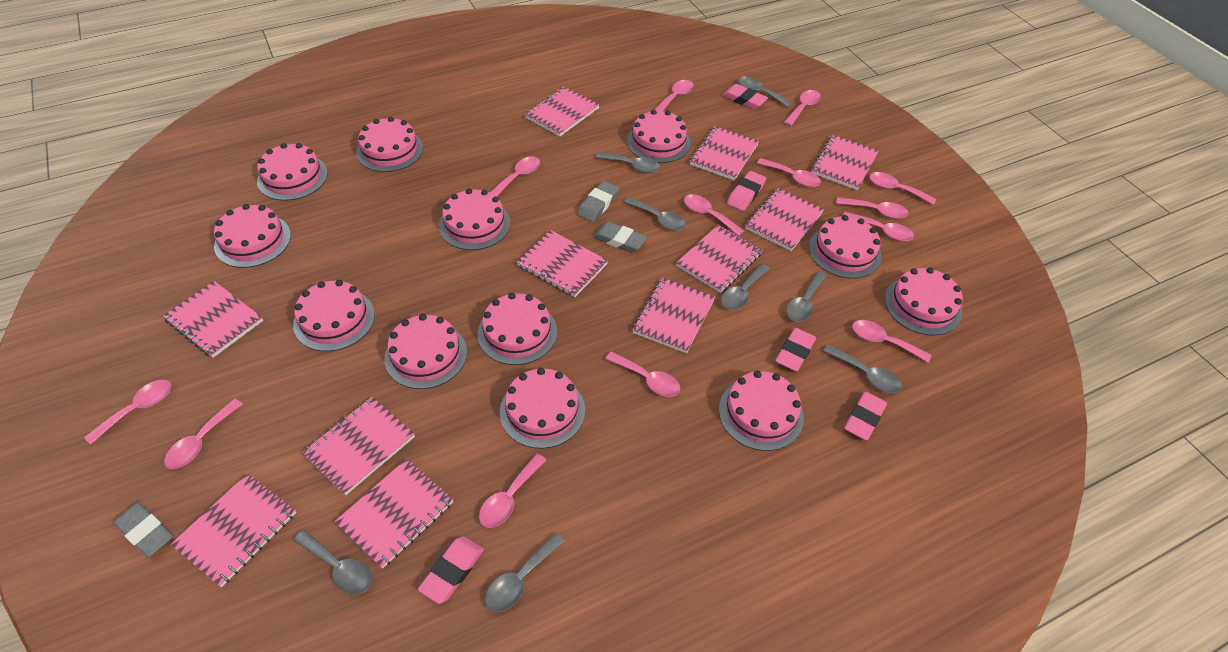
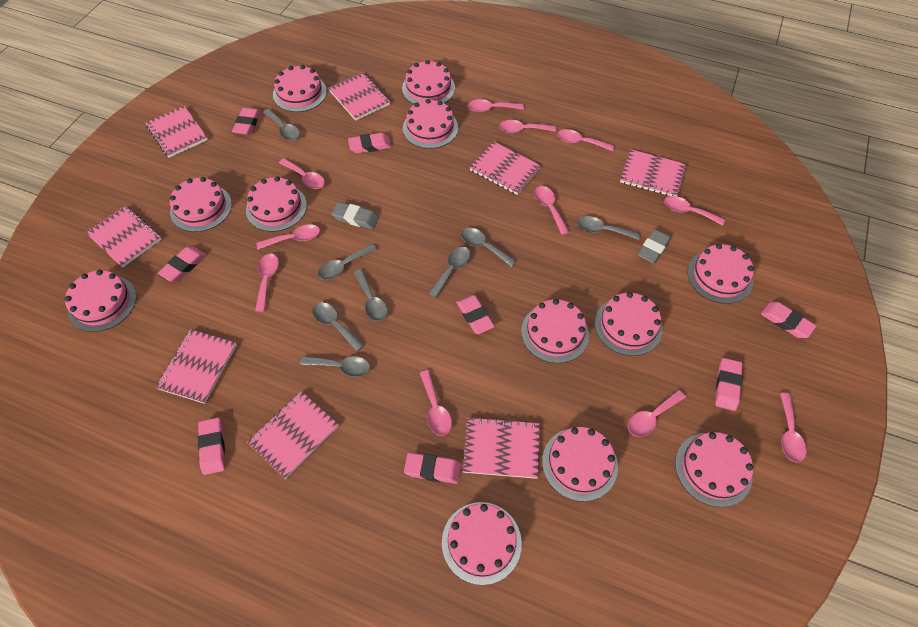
grey eraser: 3 -> 2
pink eraser: 5 -> 8
pink notebook: 11 -> 8
pink spoon: 13 -> 11

